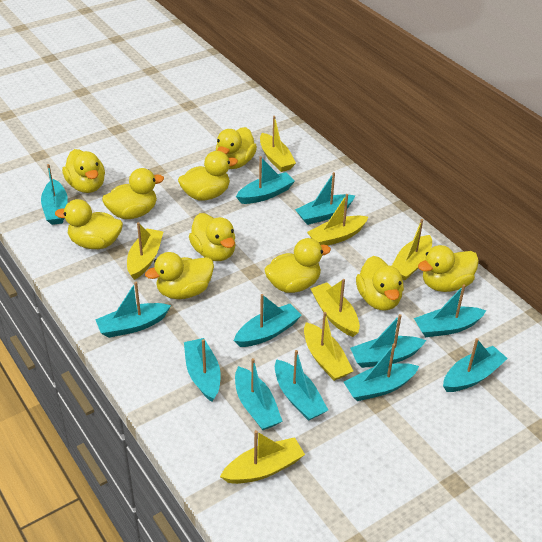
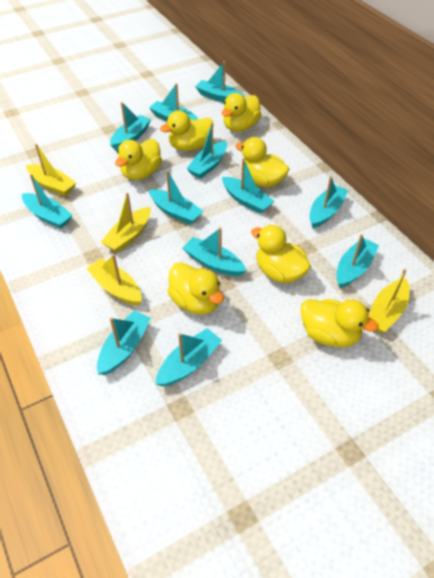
yellow boat: 7 -> 4
yellow duck: 10 -> 7

